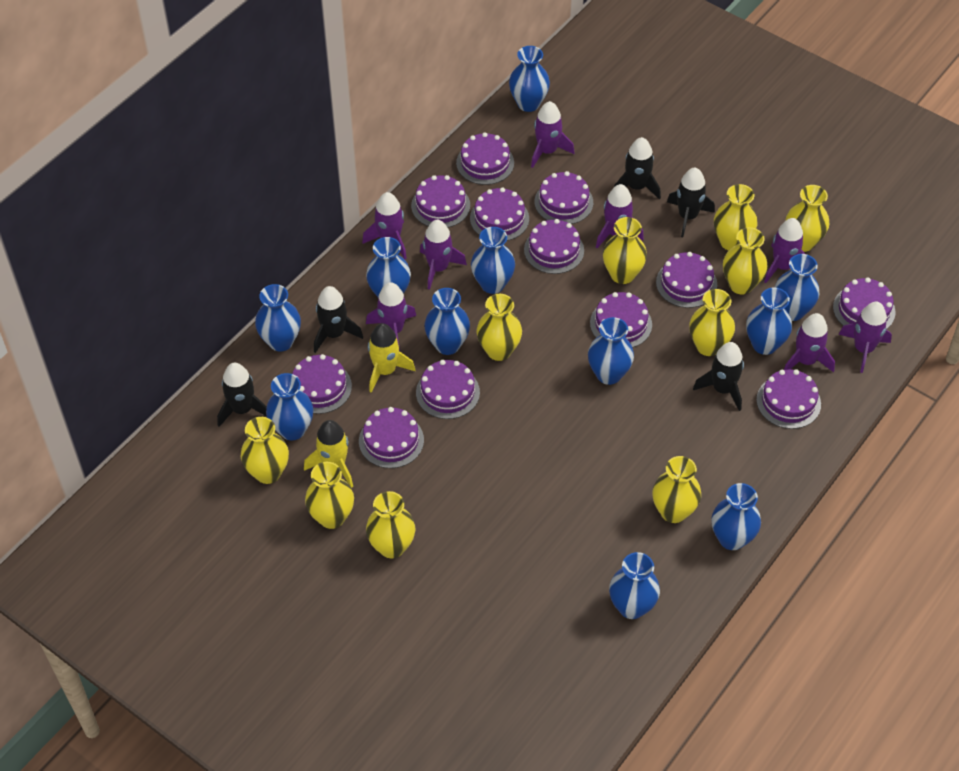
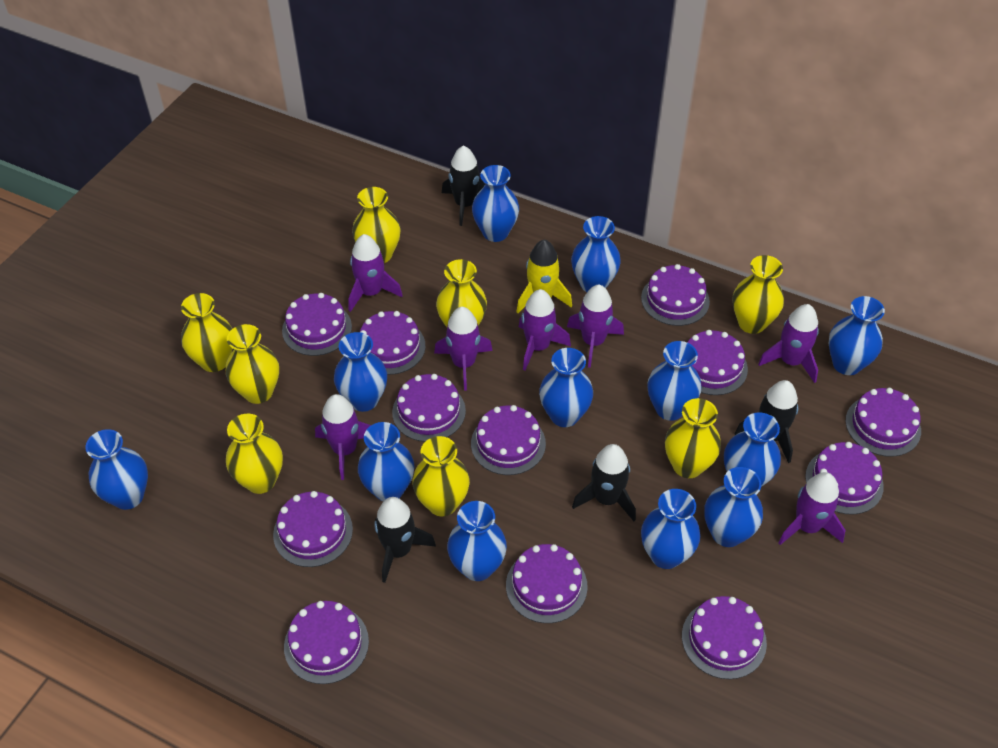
black rocket: 5 -> 4
blue vase: 11 -> 12
purple rocket: 8 -> 7
yellow rocket: 2 -> 1
yellow vase: 10 -> 8

